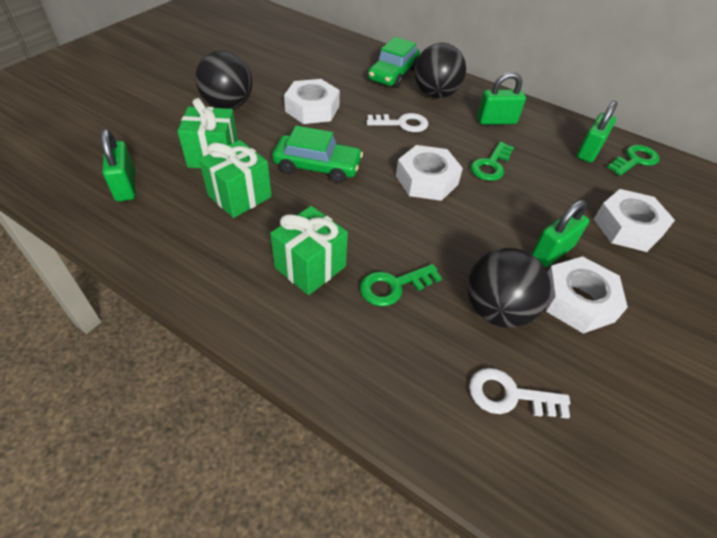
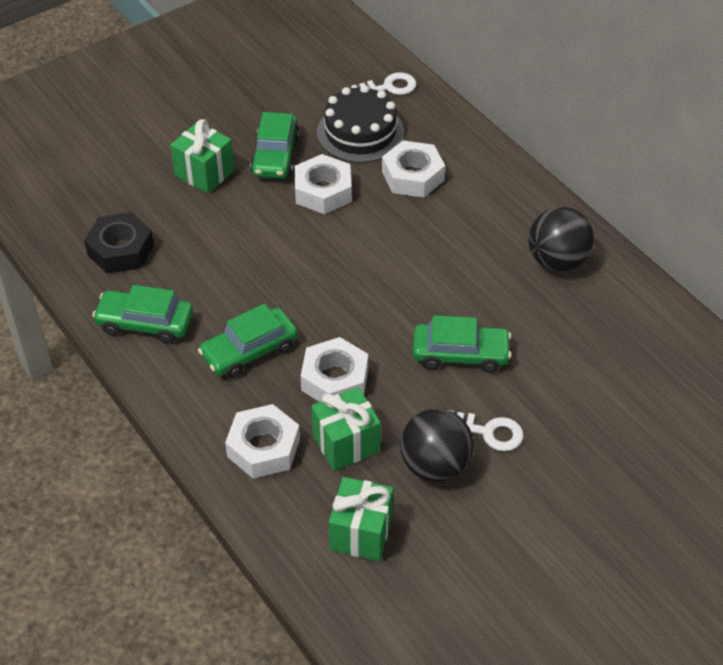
black ball: 3 -> 2
black cake: 0 -> 1
black nut: 0 -> 1
green car: 2 -> 4
green key: 3 -> 0
green padlock: 4 -> 0

